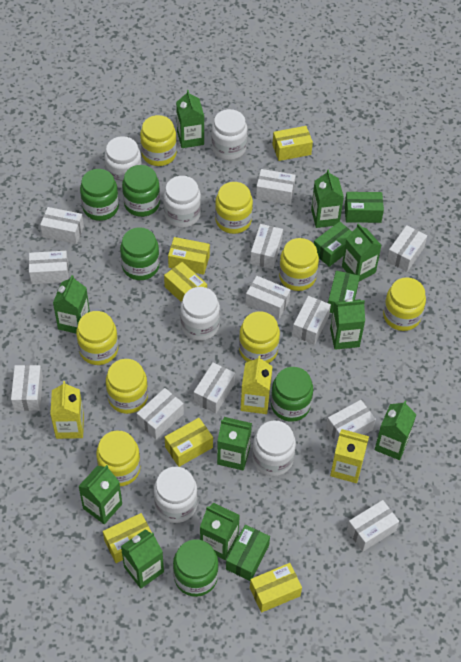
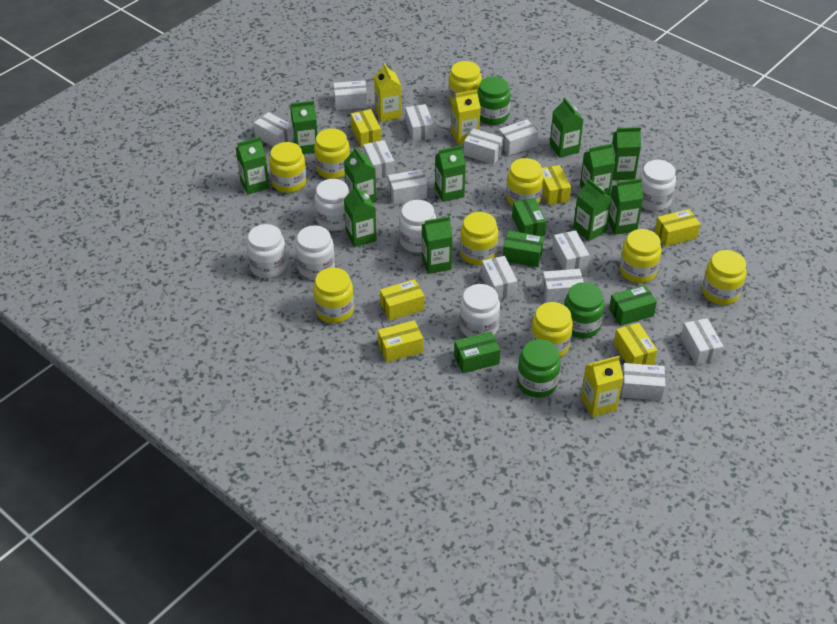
green carton: 10 -> 11
green jar: 5 -> 3
yellow jar: 8 -> 9

